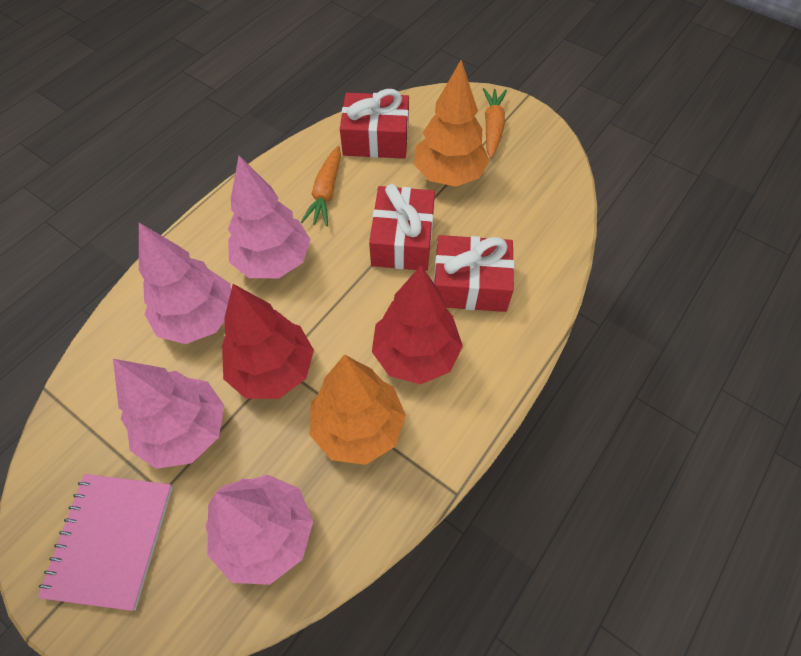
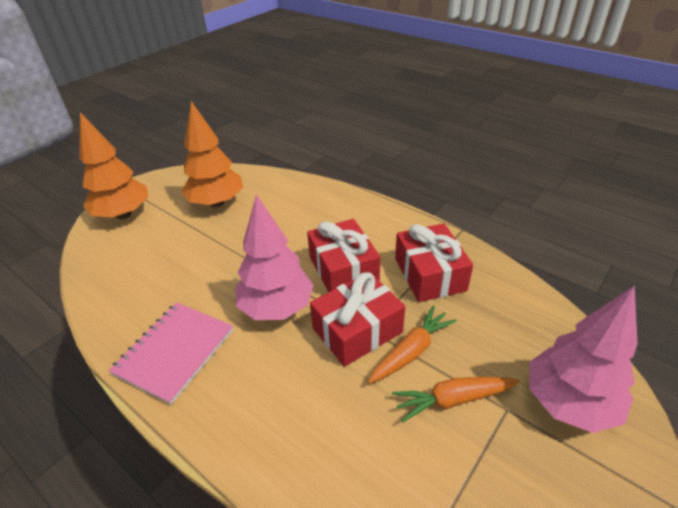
pink tree: 4 -> 2
red tree: 2 -> 0

